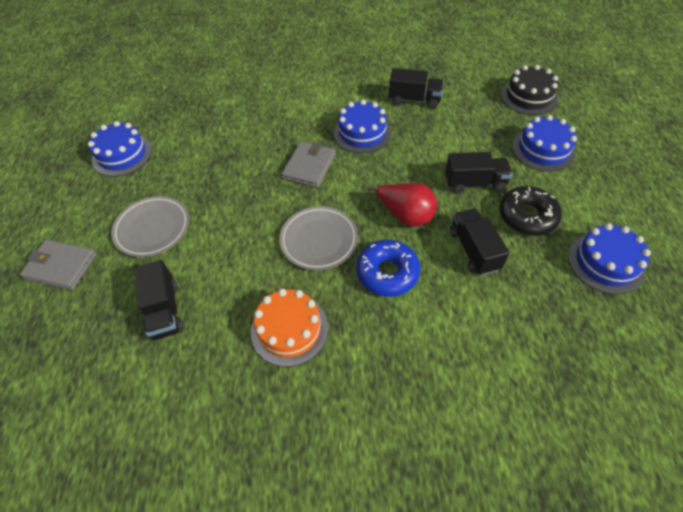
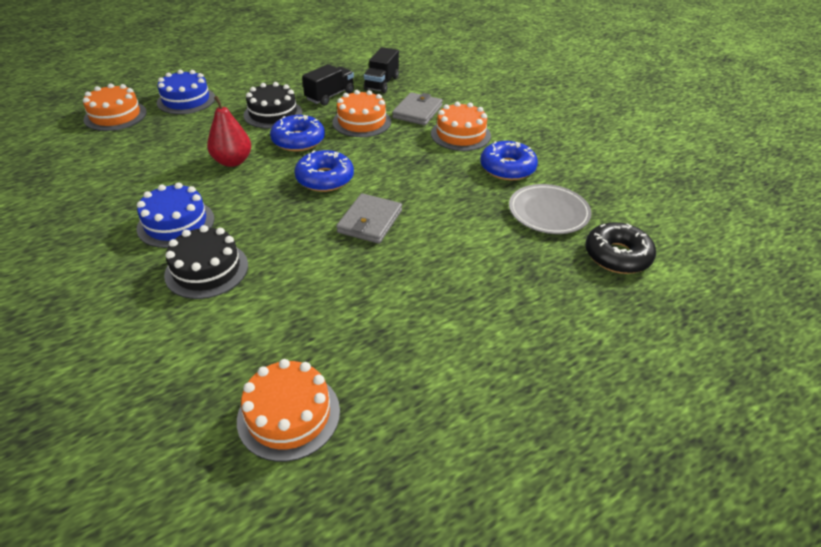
black cake: 1 -> 2
black truck: 4 -> 2
blue cake: 4 -> 2
blue donut: 1 -> 3
grey plate: 2 -> 1
orange cake: 1 -> 4

